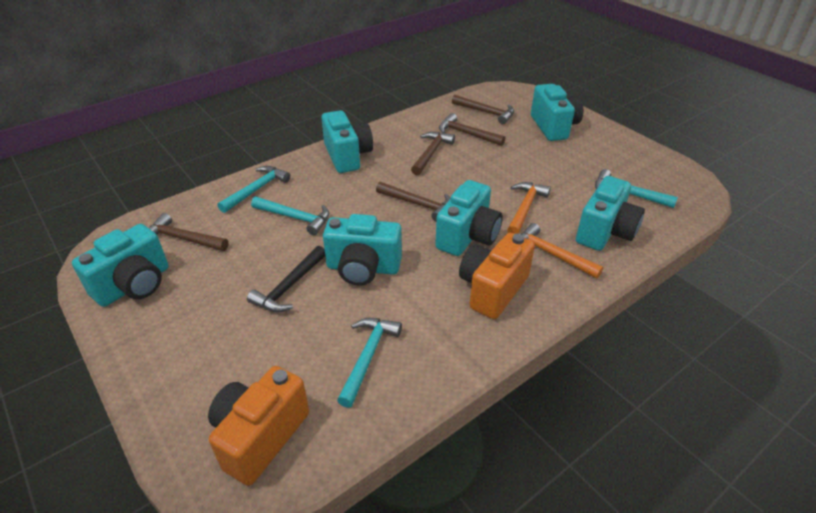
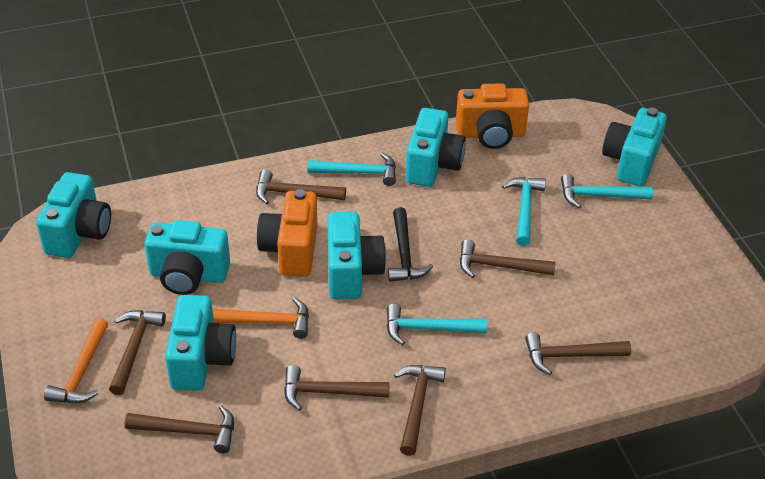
brown hammer: 5 -> 7

